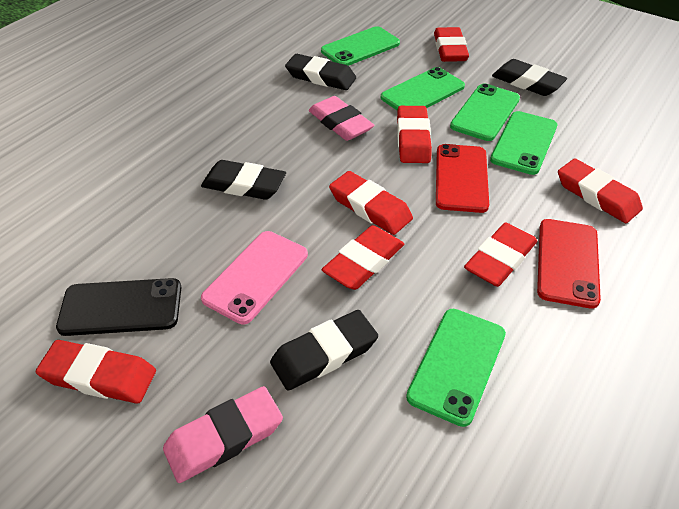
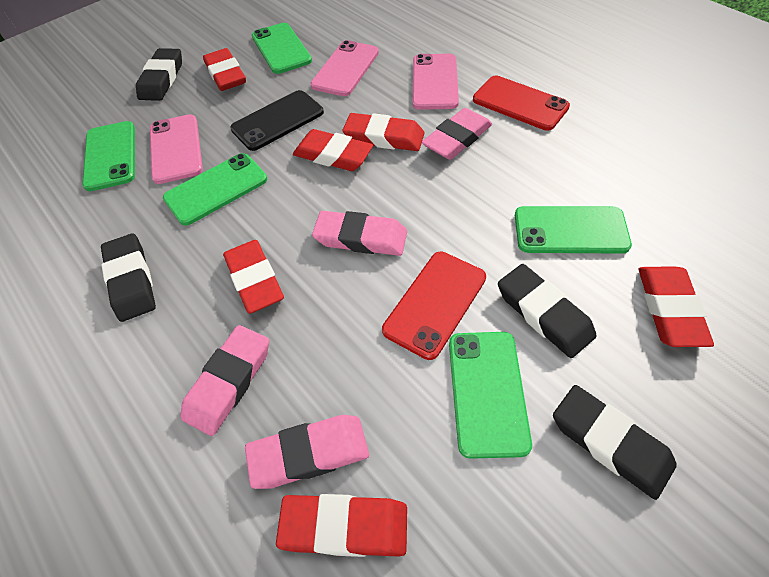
pink eraser: 2 -> 4
pink phone: 1 -> 3
red eraser: 7 -> 6

